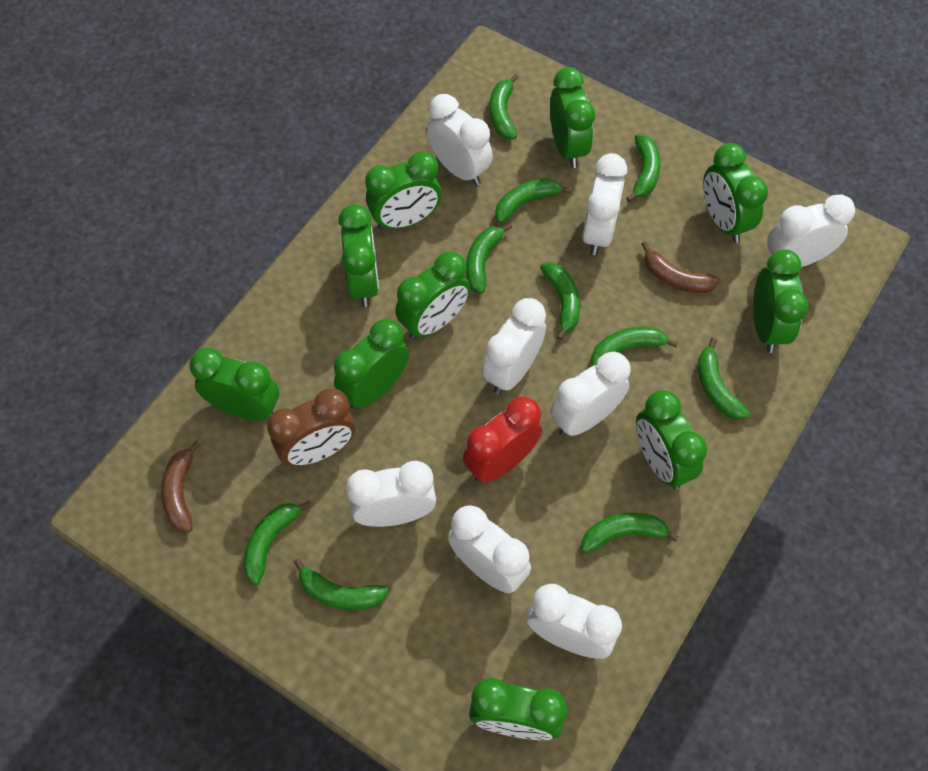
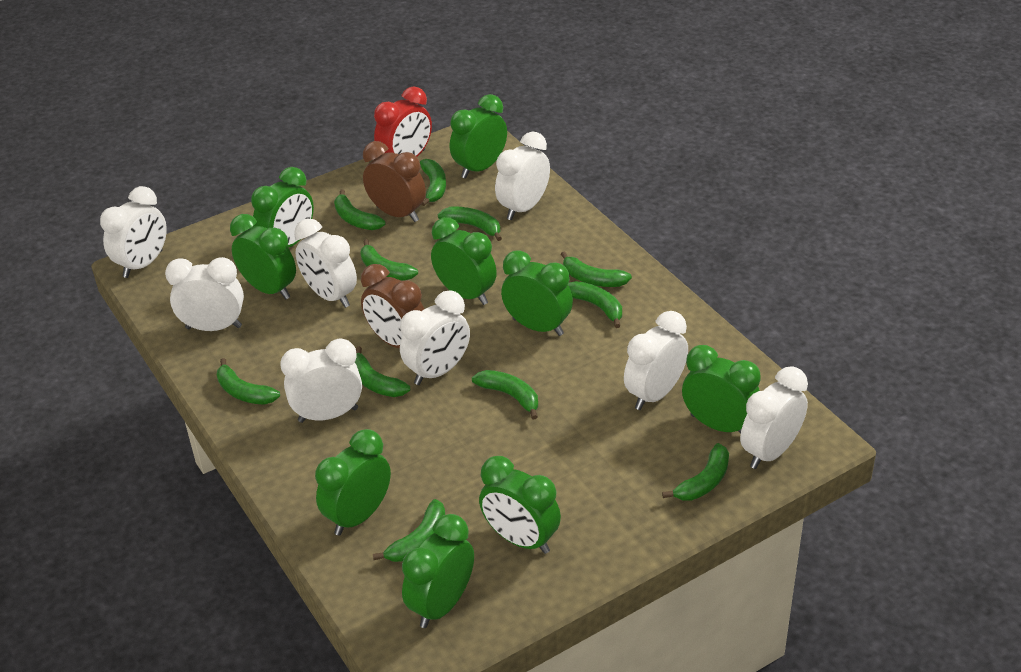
brown banana: 2 -> 0
brown clock: 1 -> 2
green banana: 10 -> 11
green clock: 10 -> 9

